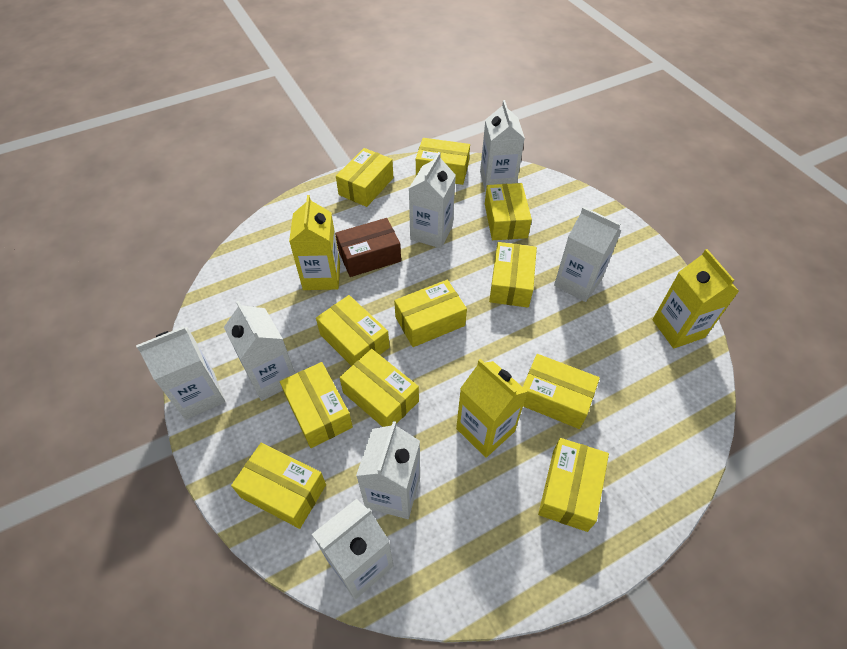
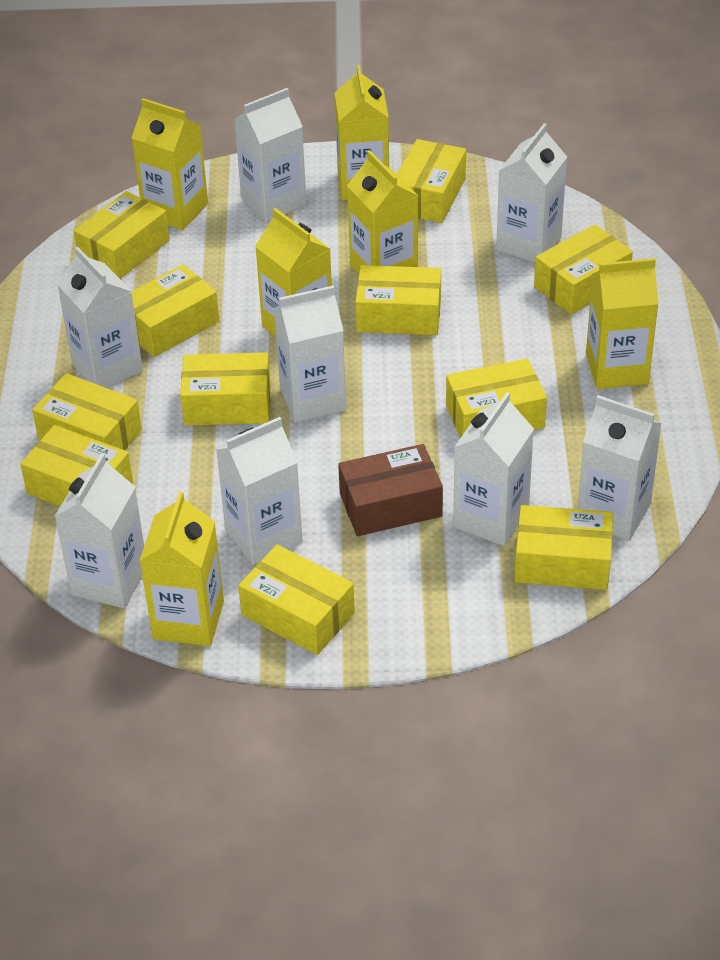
white carton: 7 -> 8
yellow carton: 3 -> 6

